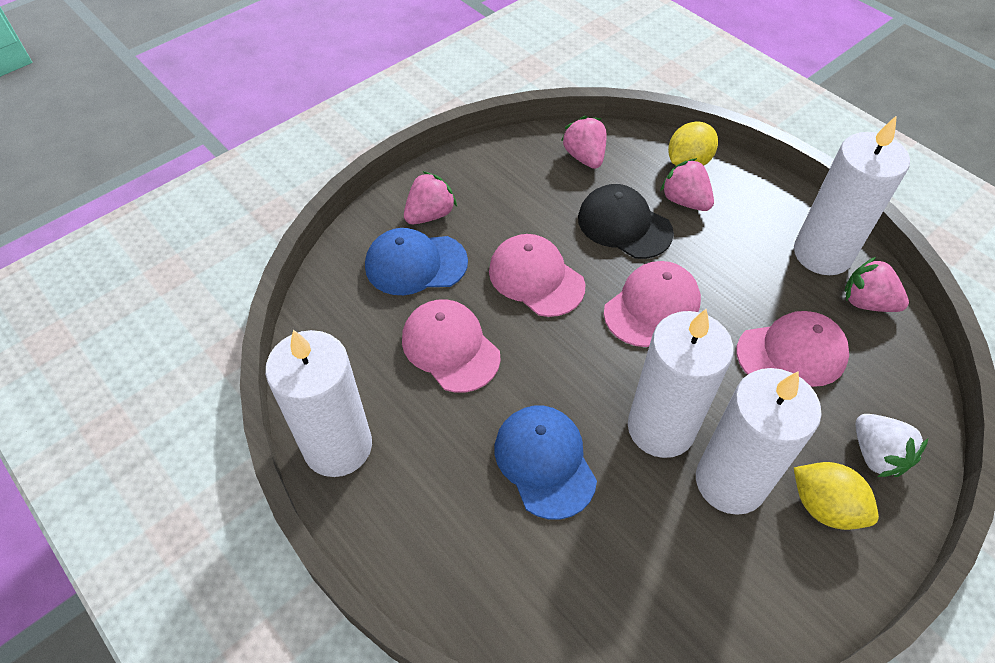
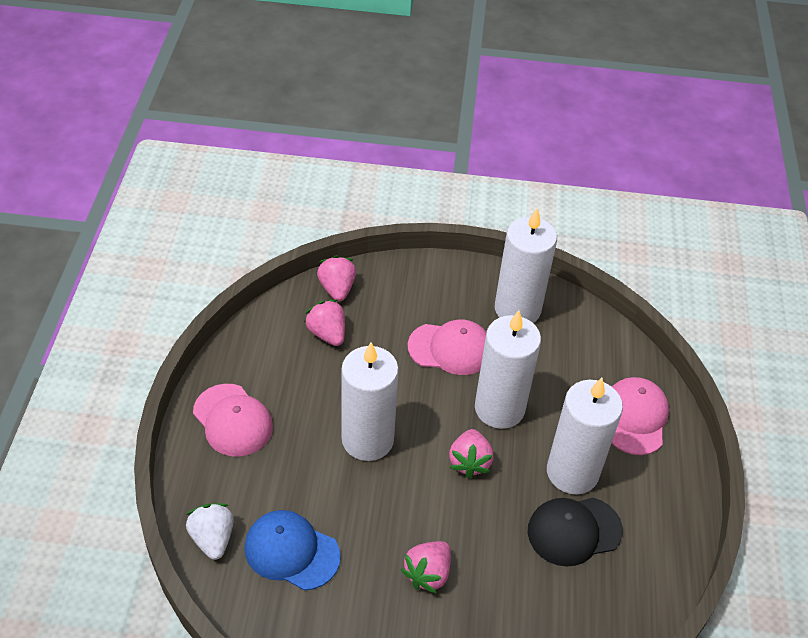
blue cap: 2 -> 1
pink cap: 4 -> 3
yellow lemon: 2 -> 0

